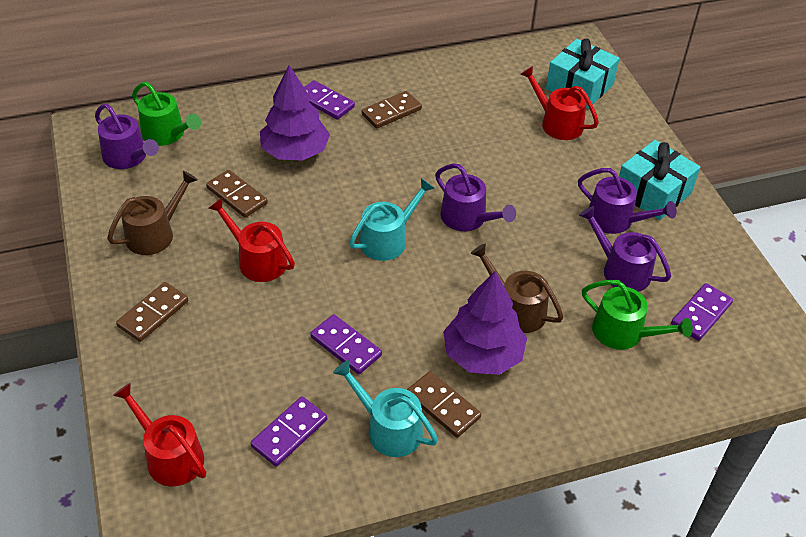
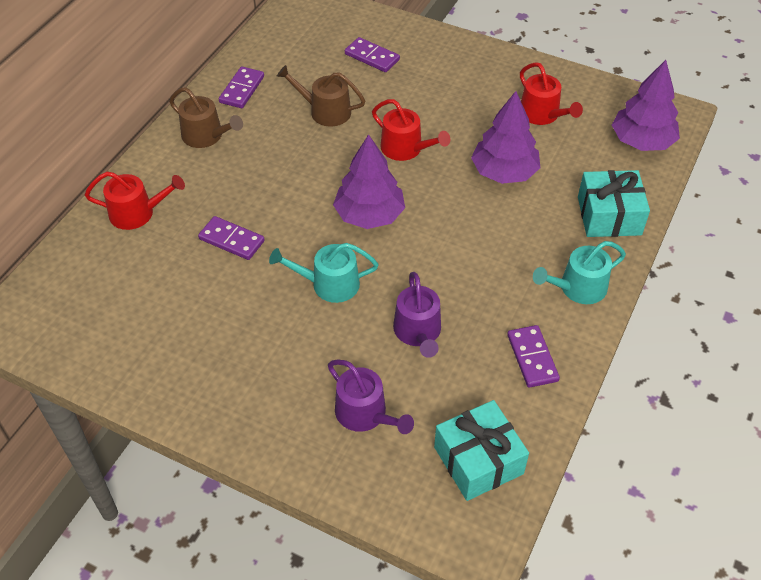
brown domino: 4 -> 0
green watering can: 2 -> 0
purple tree: 2 -> 3
purple watering can: 4 -> 2

